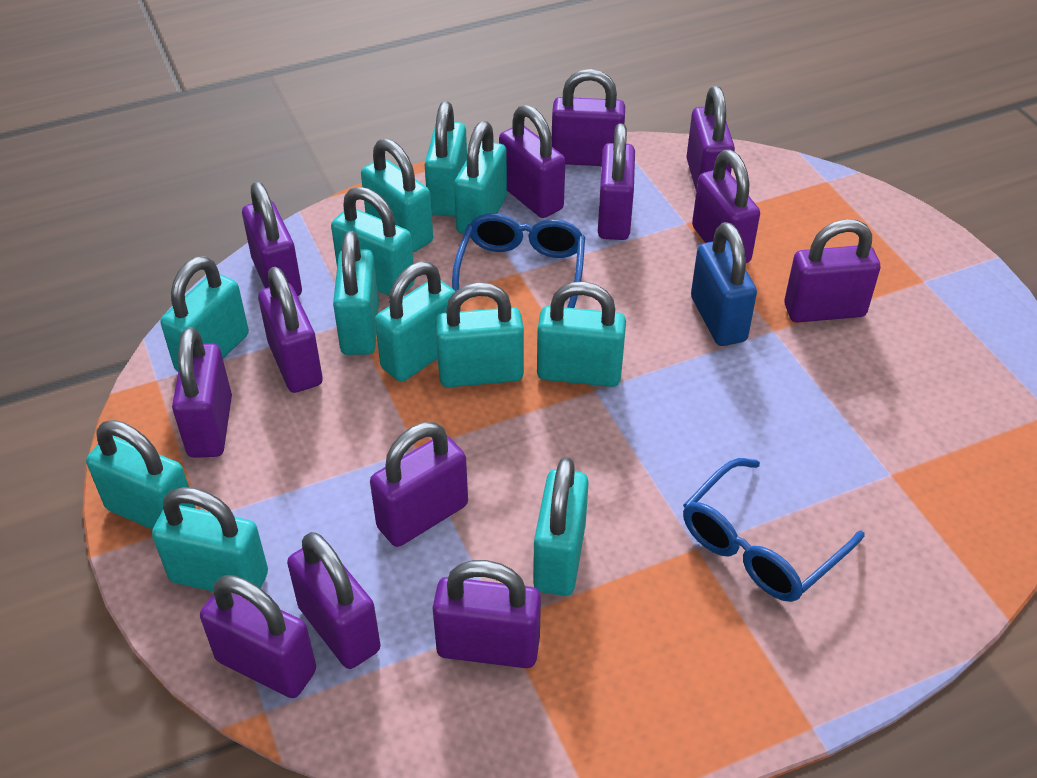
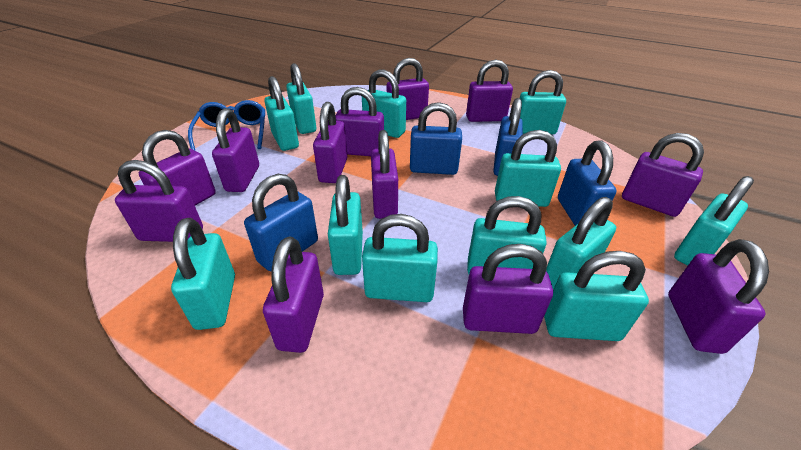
blue glasses: 2 -> 1
blue padlock: 1 -> 4
purple padlock: 13 -> 12

